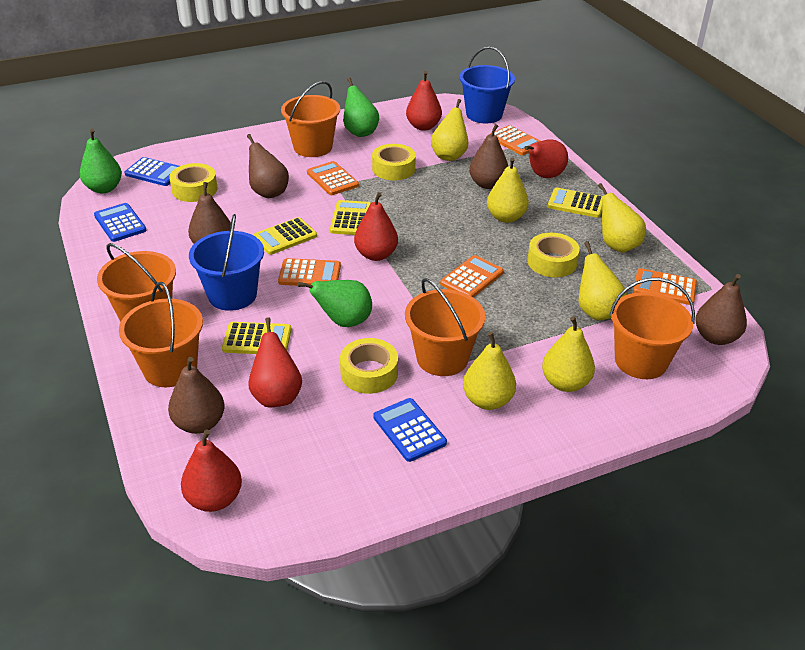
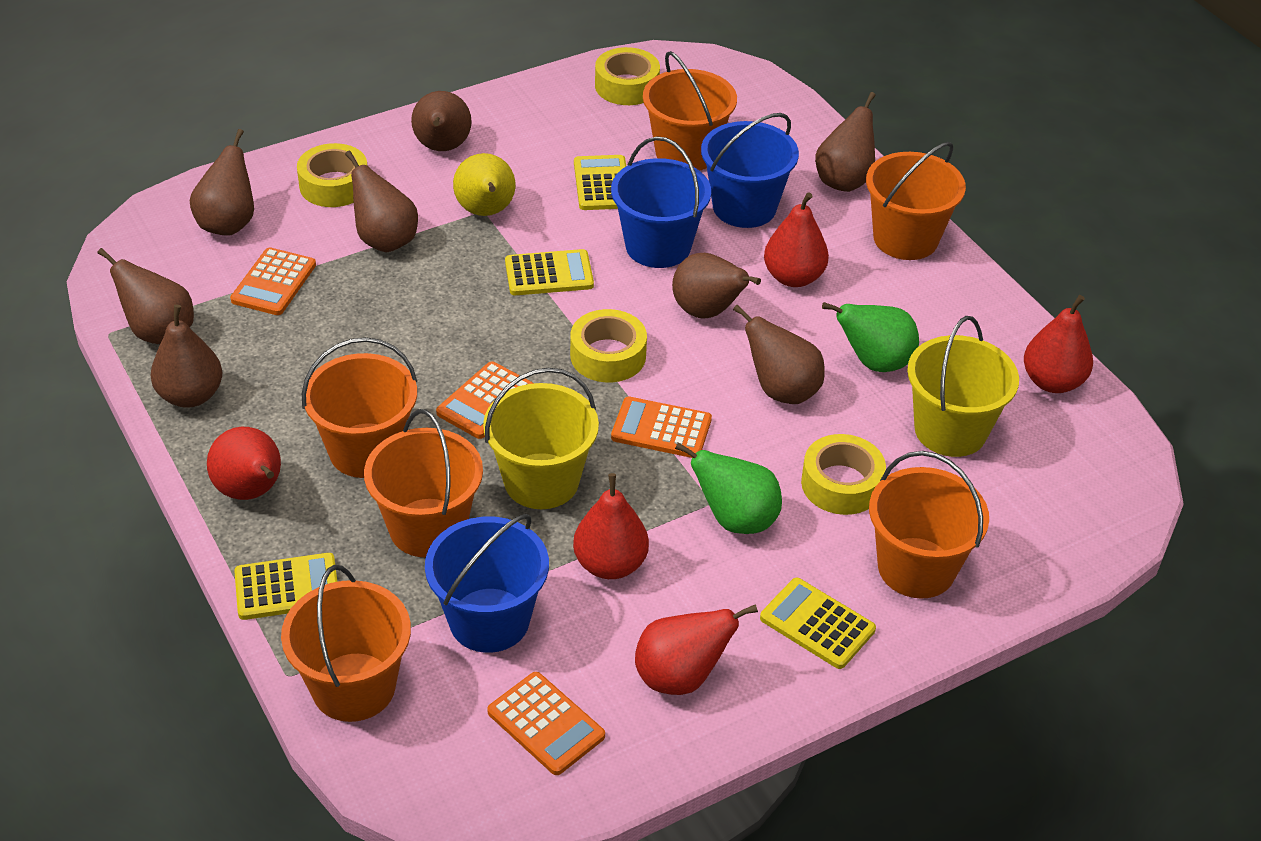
blue bucket: 2 -> 3
blue calculator: 3 -> 0
brown pear: 5 -> 8
green pear: 3 -> 2
orange bucket: 5 -> 6
orange calculator: 5 -> 4
yellow bucket: 0 -> 2
yellow pear: 6 -> 1

